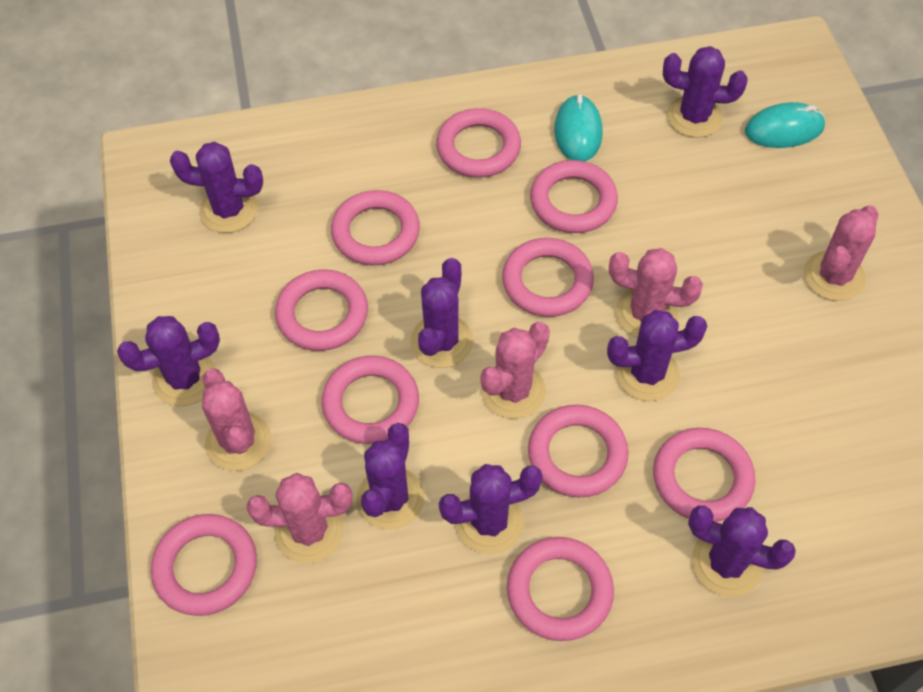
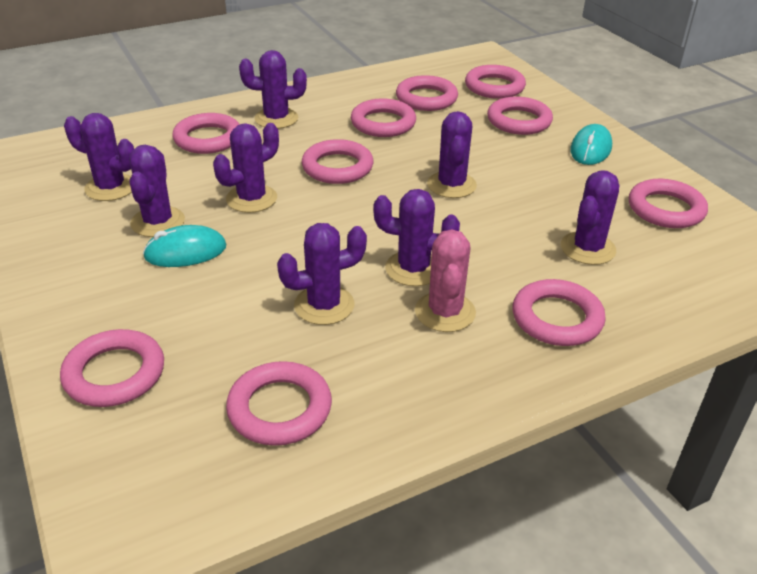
pink cactus: 5 -> 1

